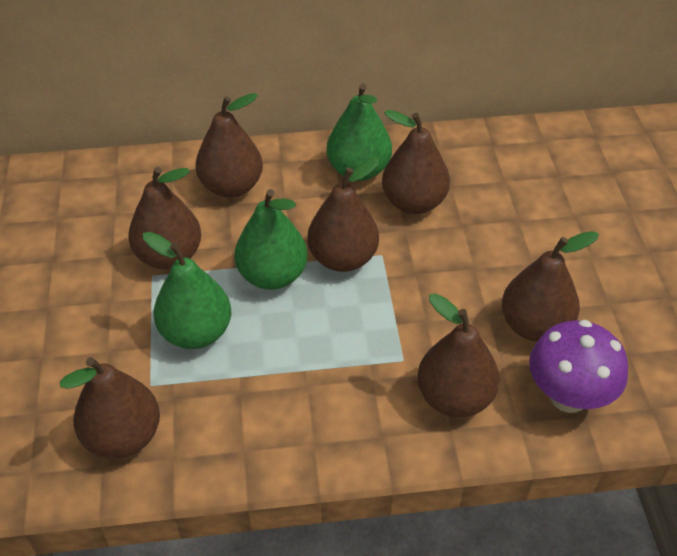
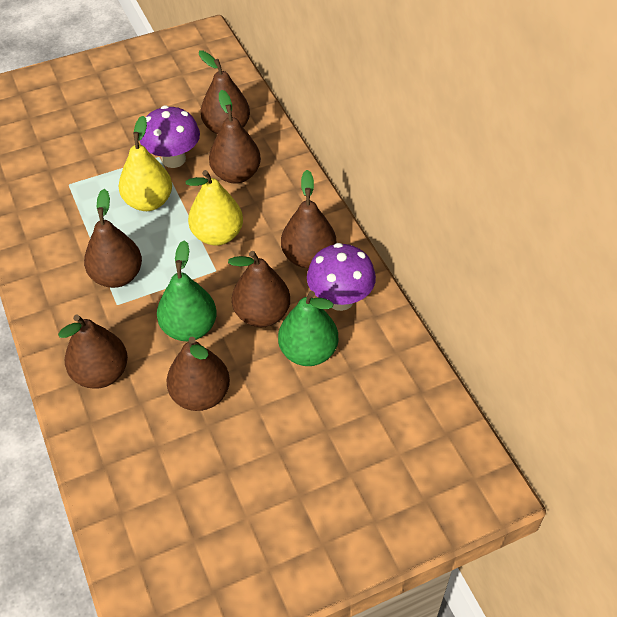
green pear: 3 -> 2
purple mushroom: 1 -> 2
yellow pear: 0 -> 2

